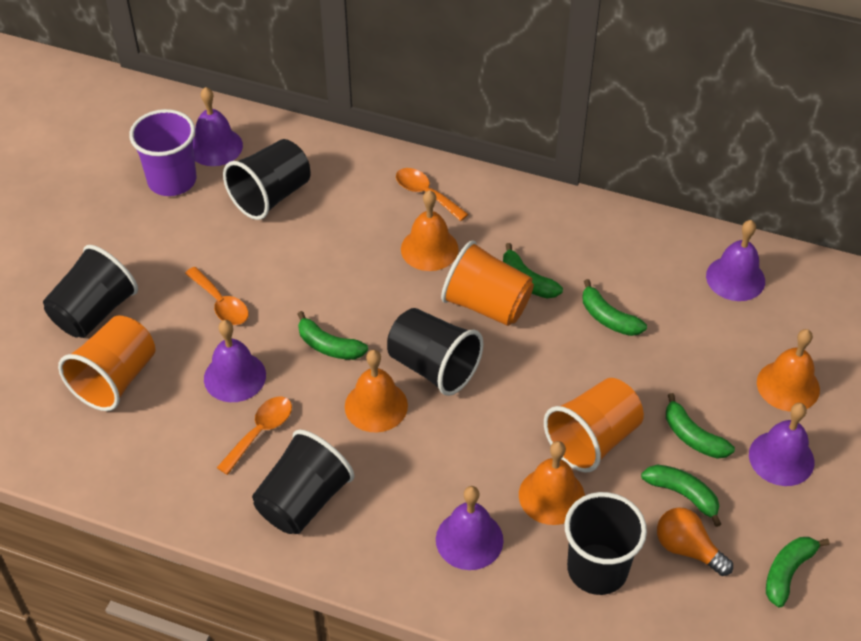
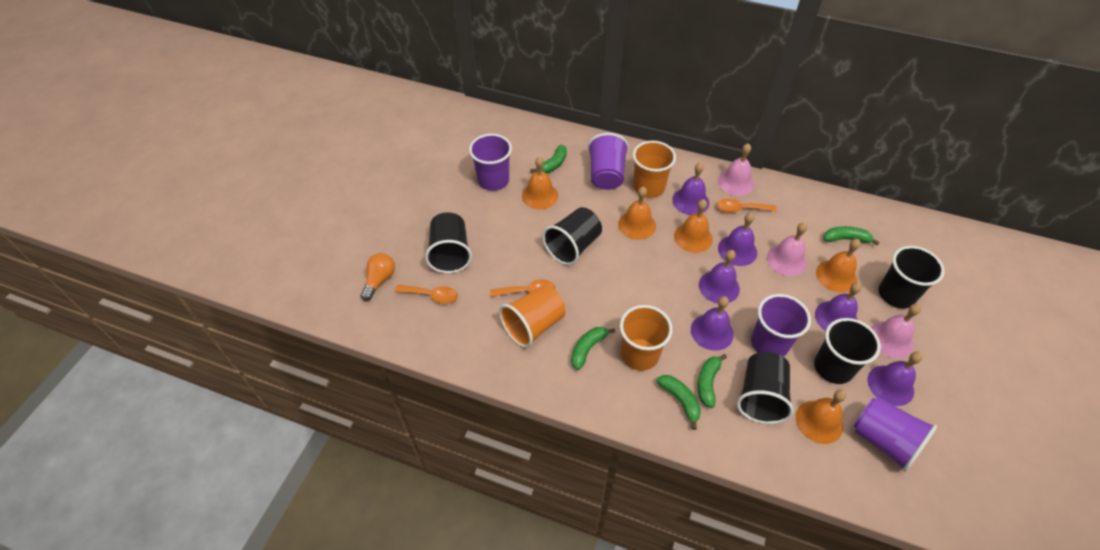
green banana: 6 -> 5
orange bell: 4 -> 5
pink bell: 0 -> 3
purple bell: 5 -> 6
purple cup: 1 -> 4

